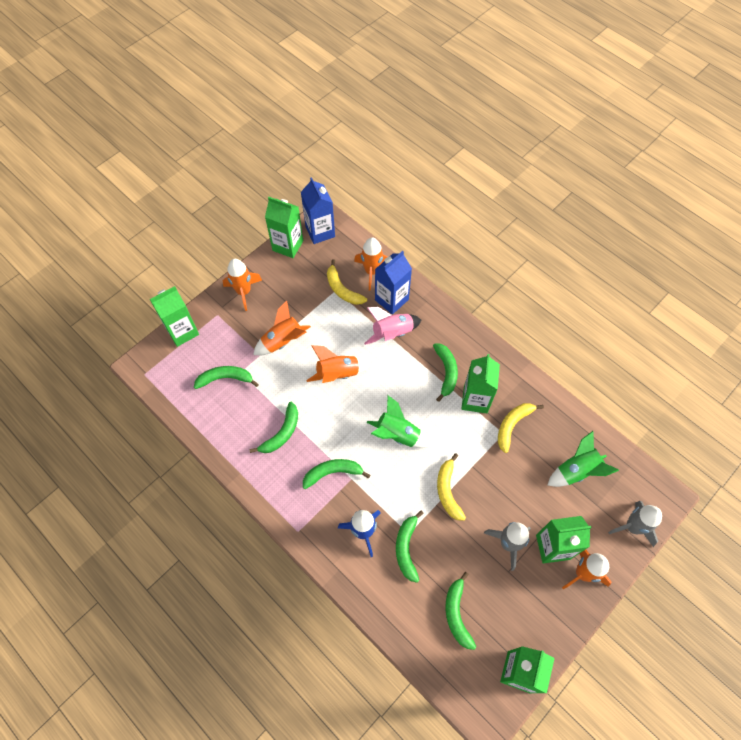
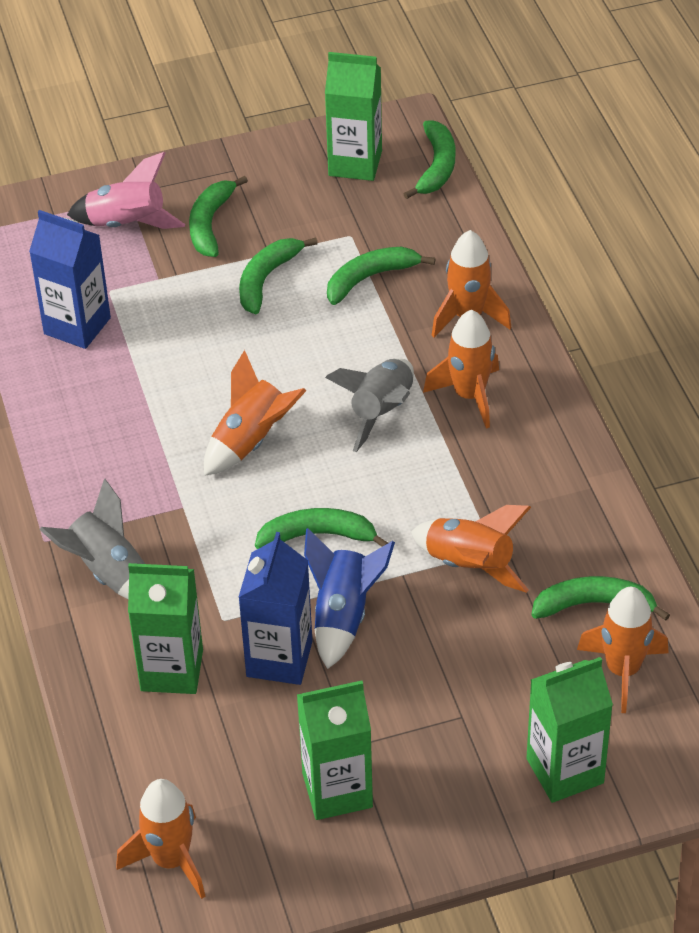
green carton: 5 -> 4
green rocket: 2 -> 0
orange rocket: 5 -> 6
yellow banana: 3 -> 0

